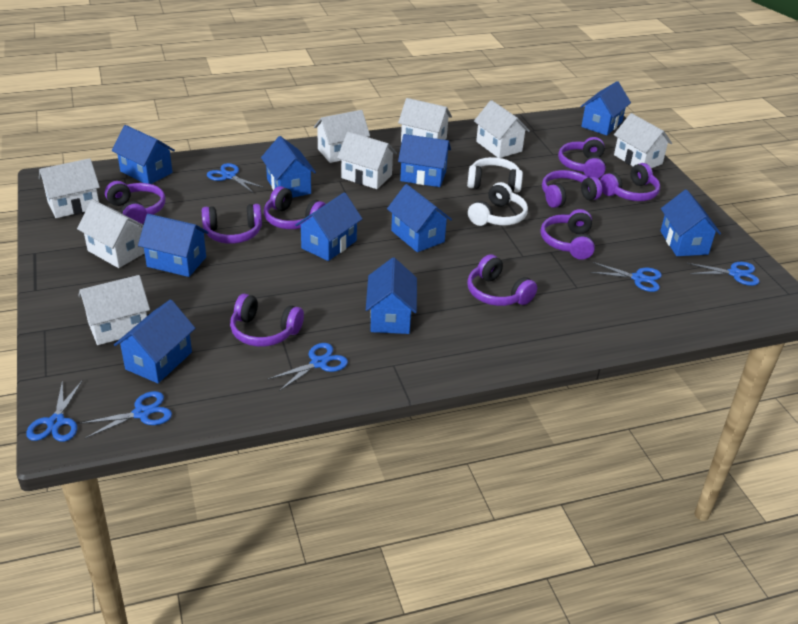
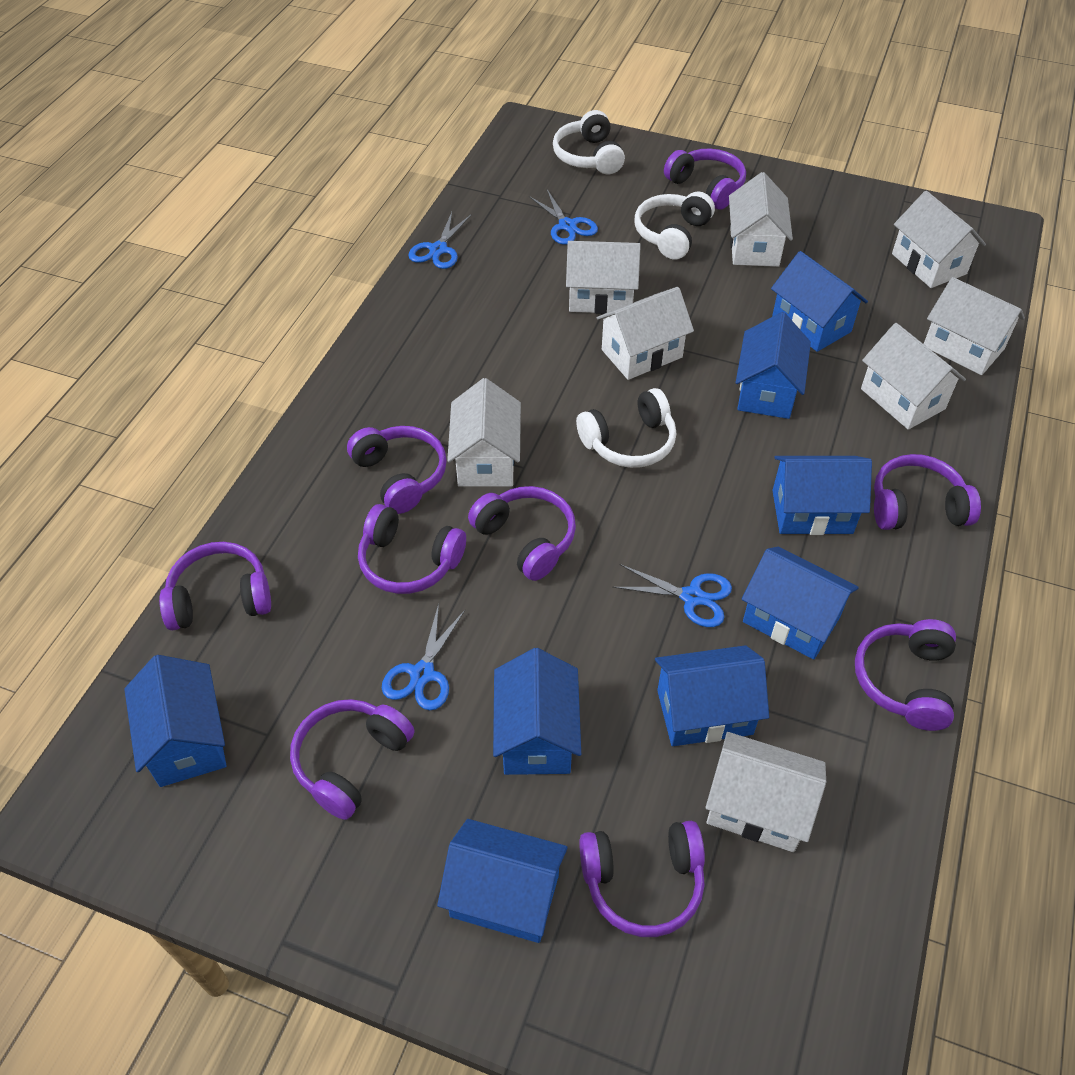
blue house: 10 -> 8
blue scissors: 6 -> 4
white headphones: 2 -> 3

